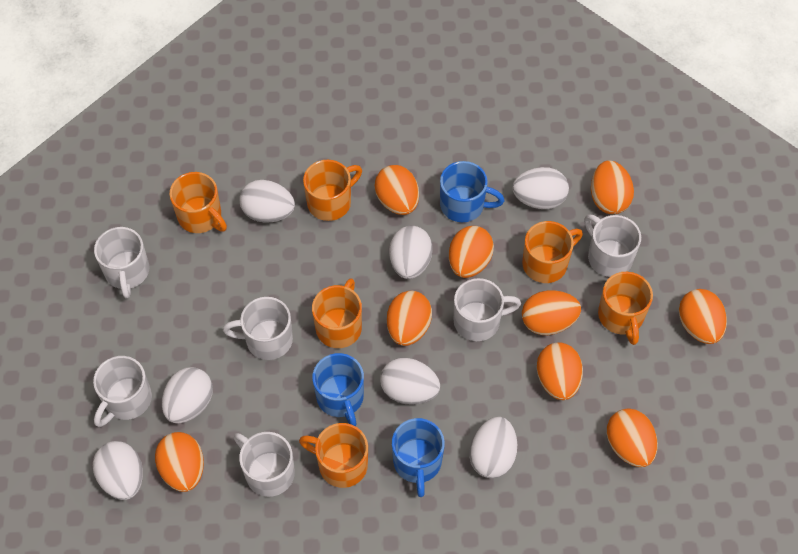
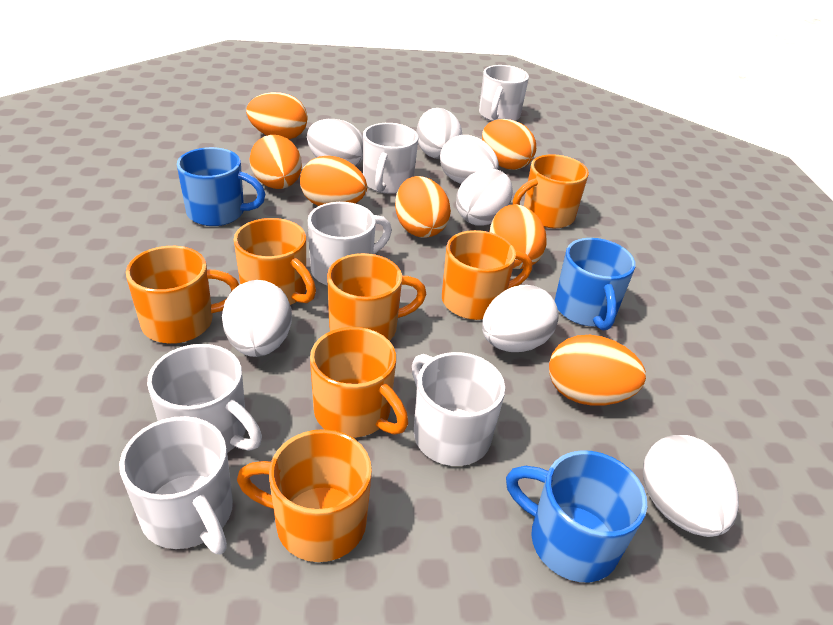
orange egg: 9 -> 7
orange mug: 6 -> 7

